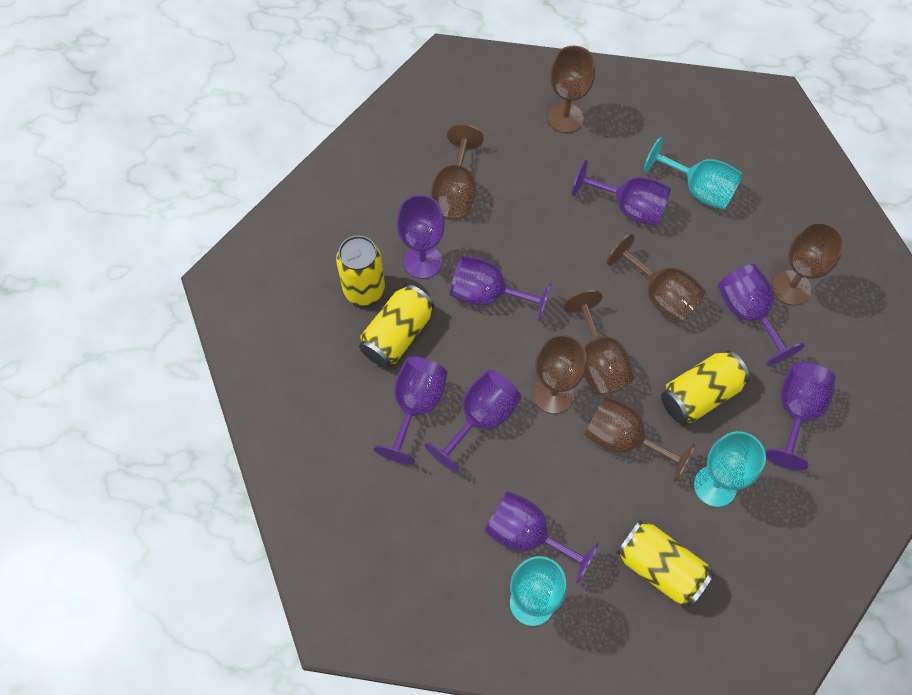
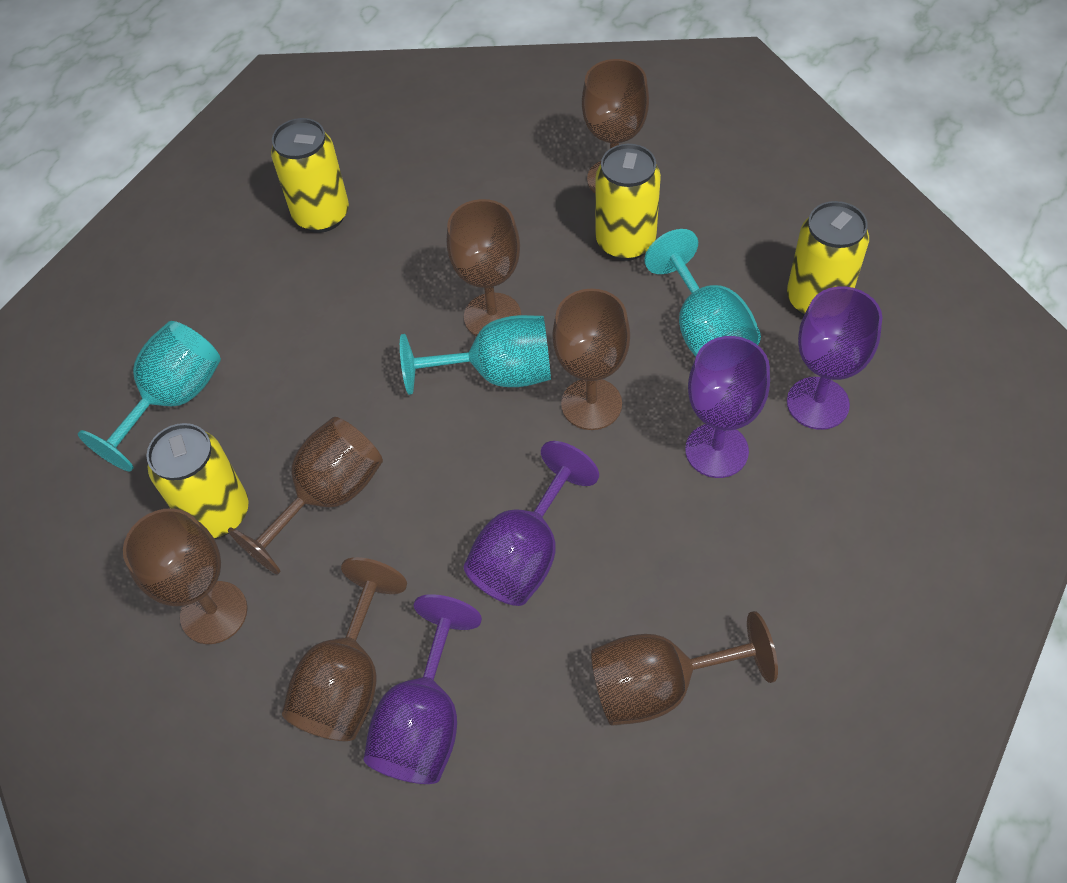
purple goblet: 8 -> 4

